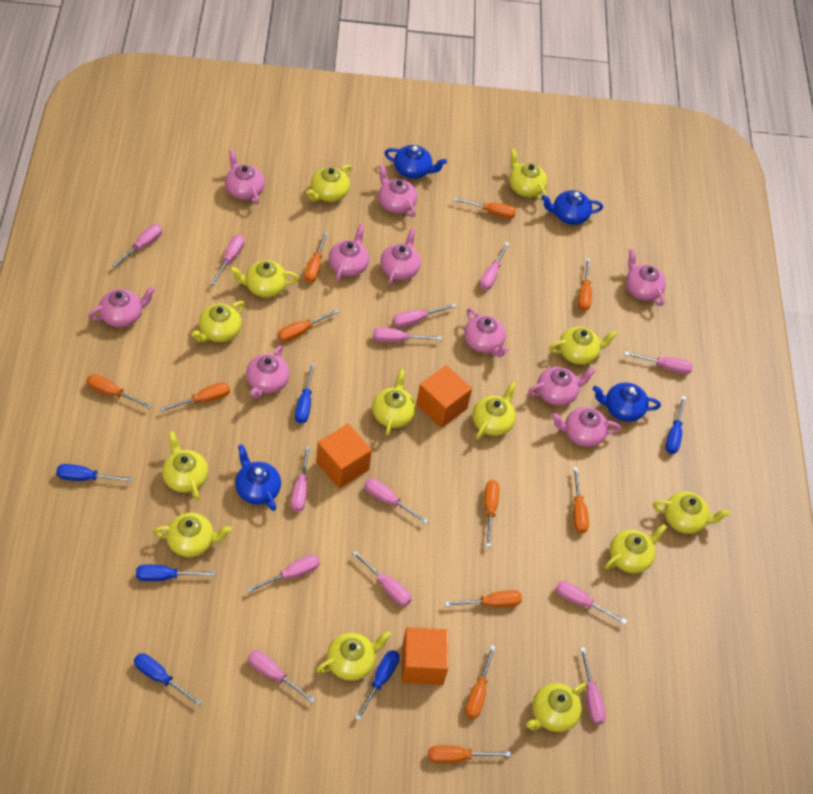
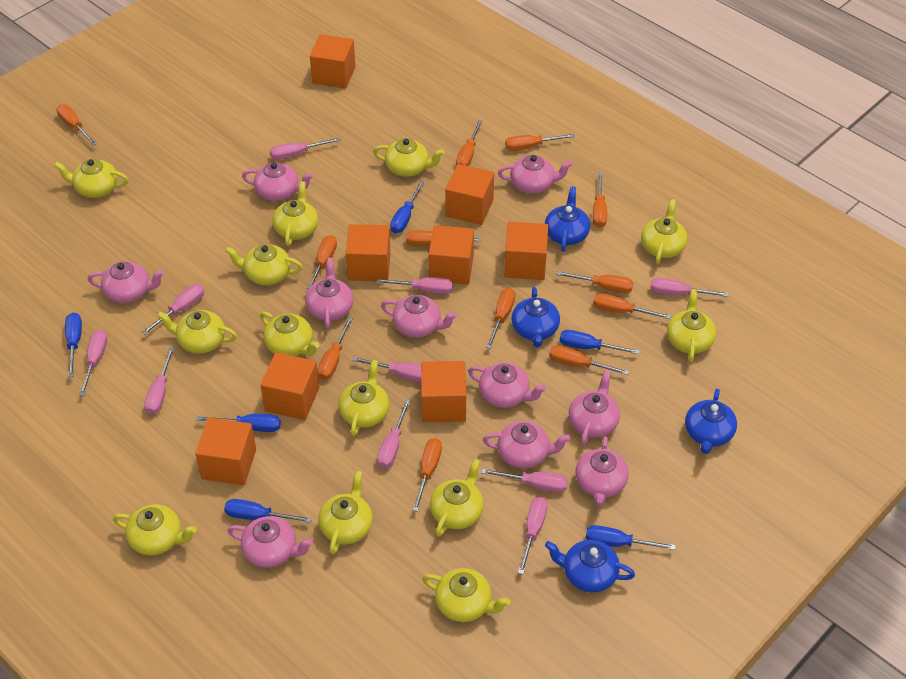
orange cube: 3 -> 8
orange screwdriver: 11 -> 12
pink screwdriver: 13 -> 10

